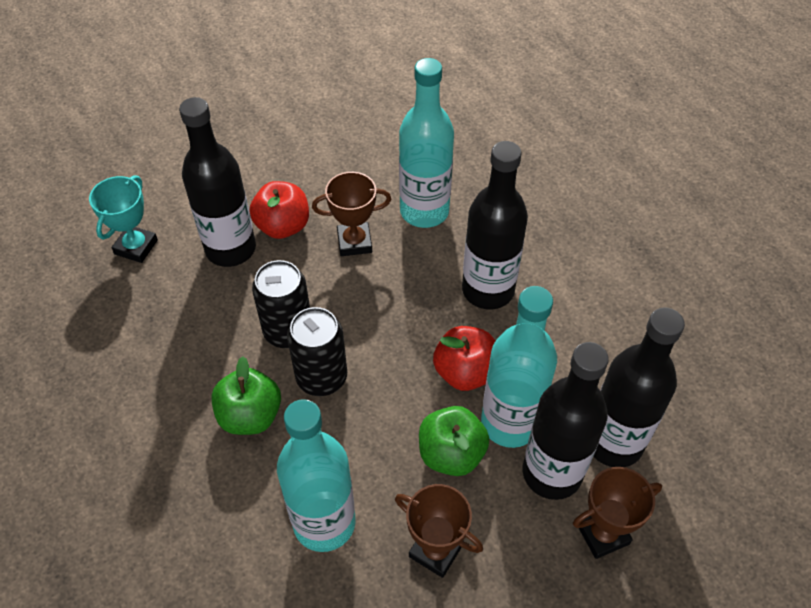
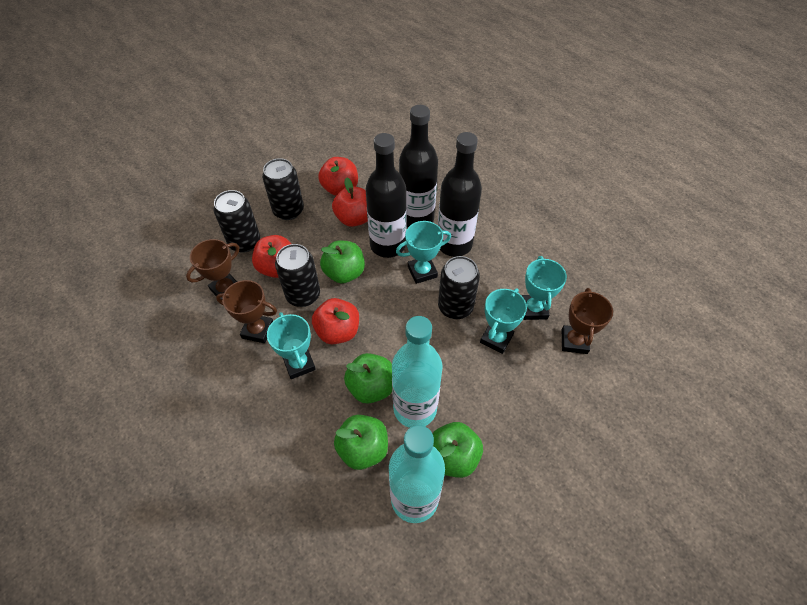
black bottle: 4 -> 3
black can: 2 -> 4
green apple: 2 -> 4
red apple: 2 -> 4
turquoise bottle: 3 -> 2
turquoise trophy: 1 -> 4

